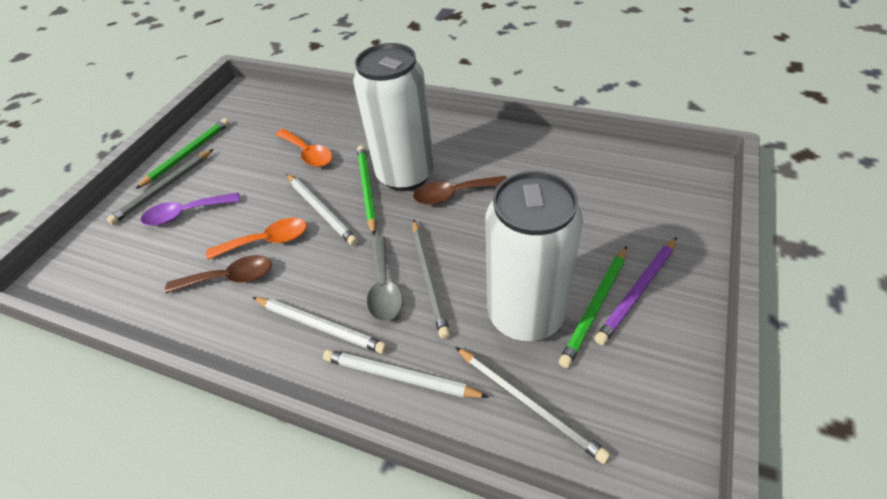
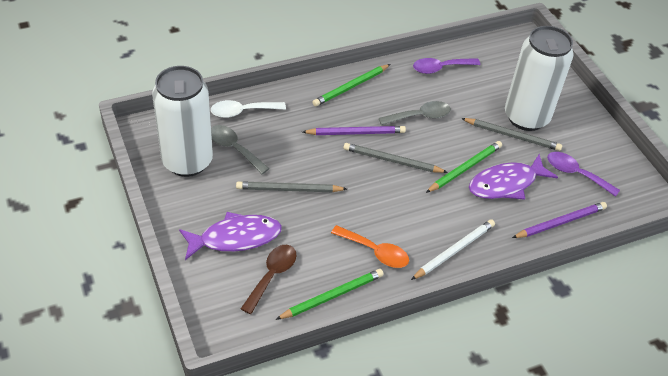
brown spoon: 2 -> 1
grey spoon: 1 -> 2
orange spoon: 2 -> 1
purple fish: 0 -> 2
purple pencil: 1 -> 2
purple spoon: 1 -> 2
white pencil: 3 -> 1
white spoon: 0 -> 1

